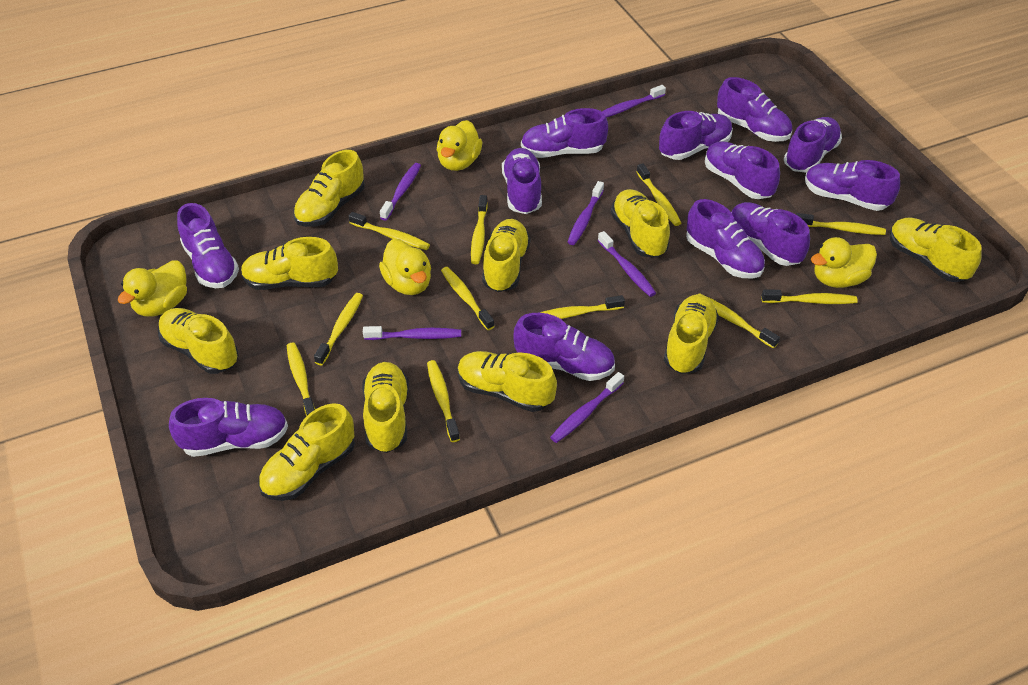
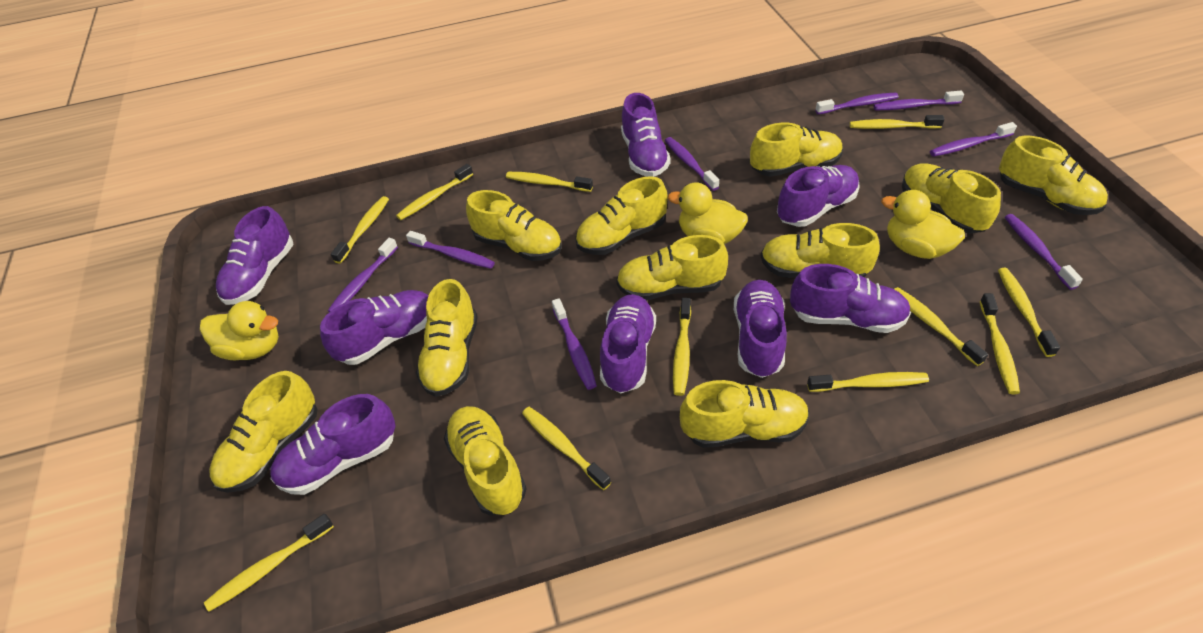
purple shoe: 12 -> 8
purple toothbrush: 6 -> 8
yellow duck: 4 -> 3
yellow shoe: 10 -> 11

